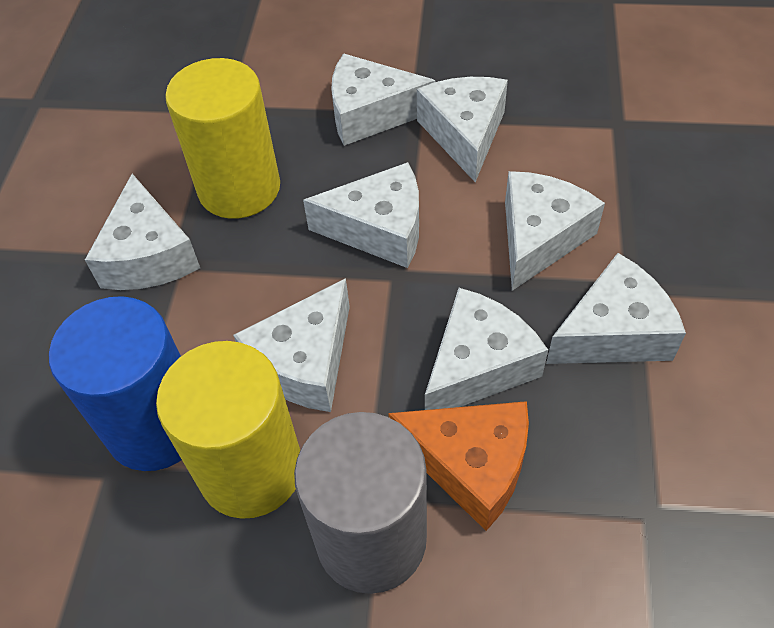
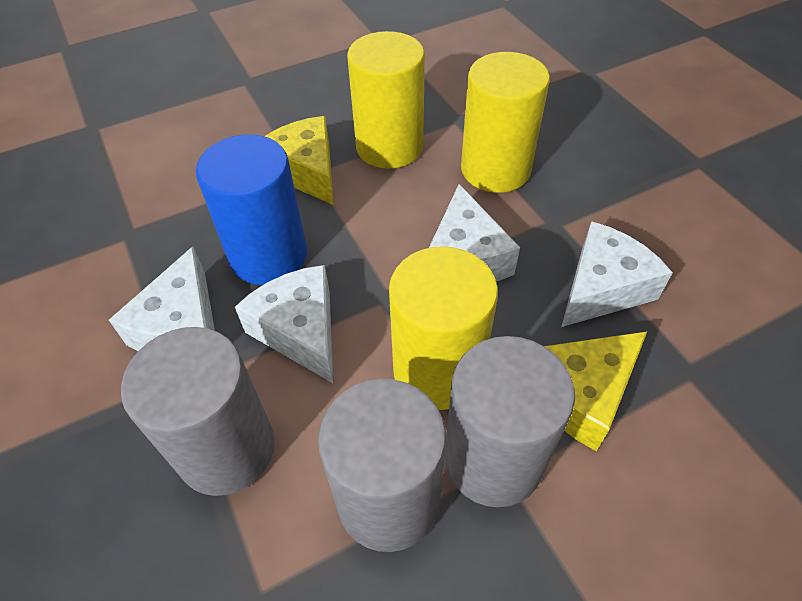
grey cylinder: 1 -> 3
orange cheese: 1 -> 0
white cheese: 8 -> 4
yellow cheese: 0 -> 2
yellow cylinder: 2 -> 3

